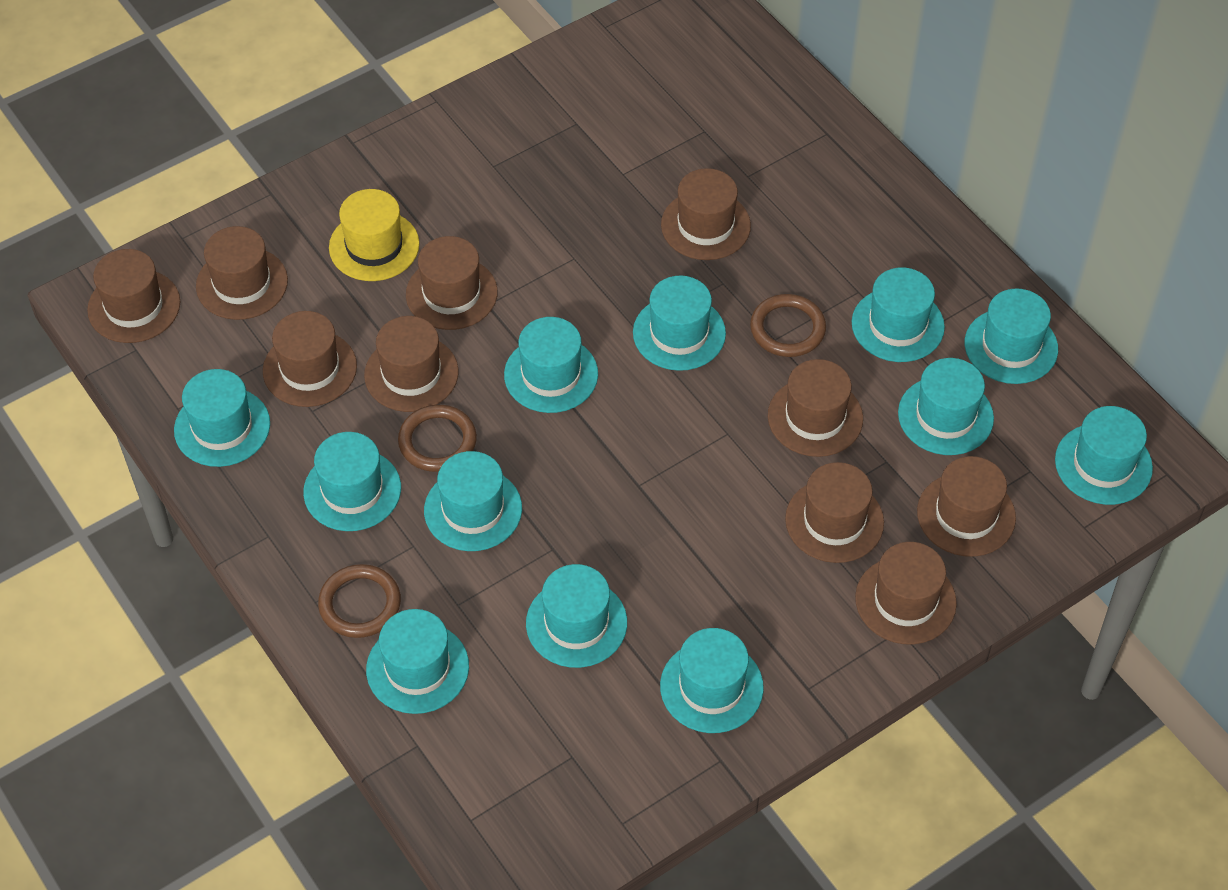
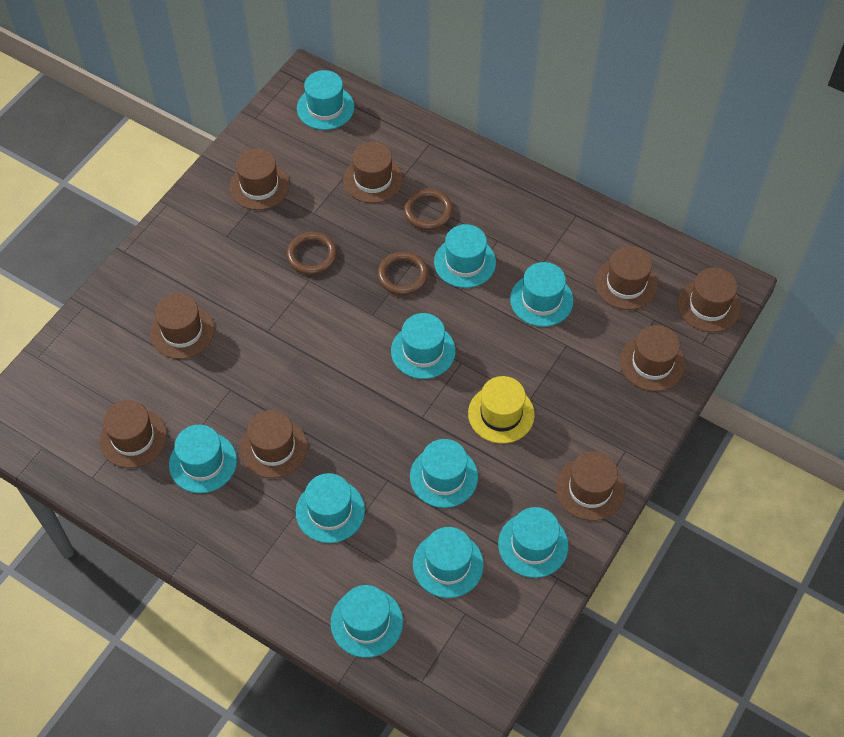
brown hat: 10 -> 9
turquoise hat: 12 -> 10

